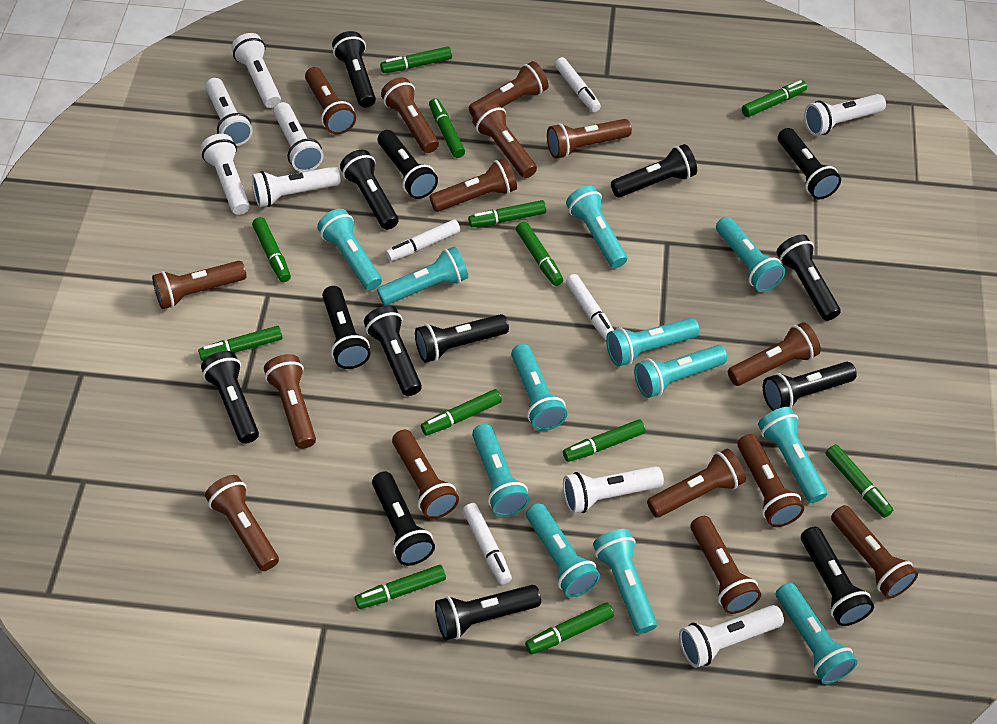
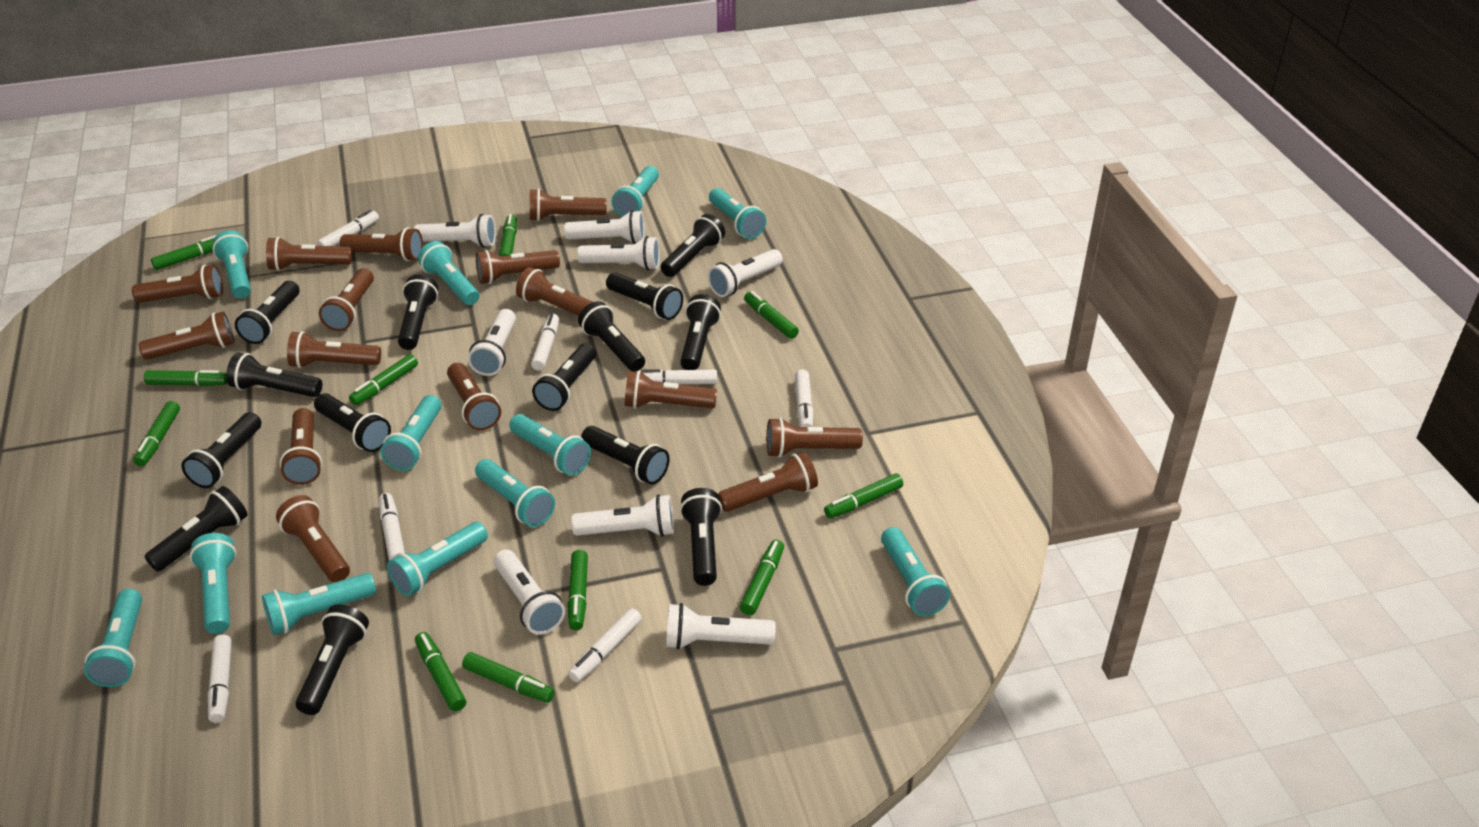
green marker: 12 -> 11
white marker: 4 -> 7

